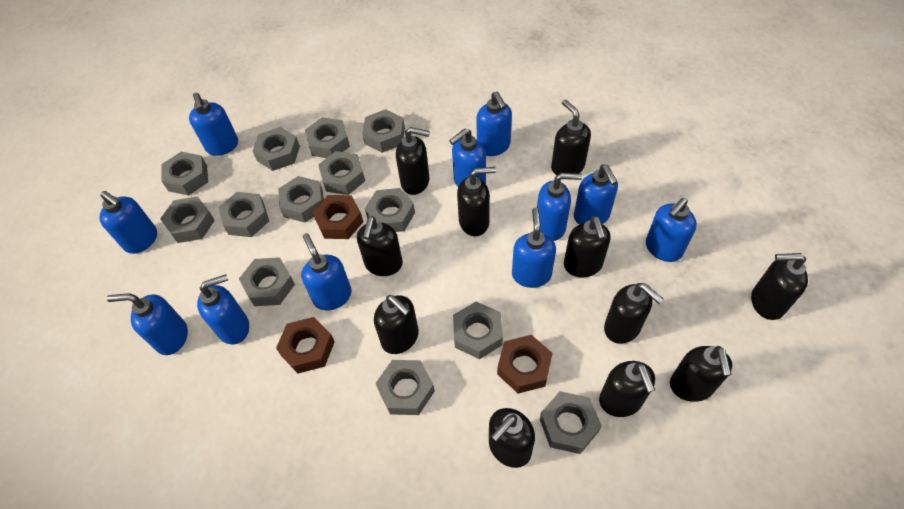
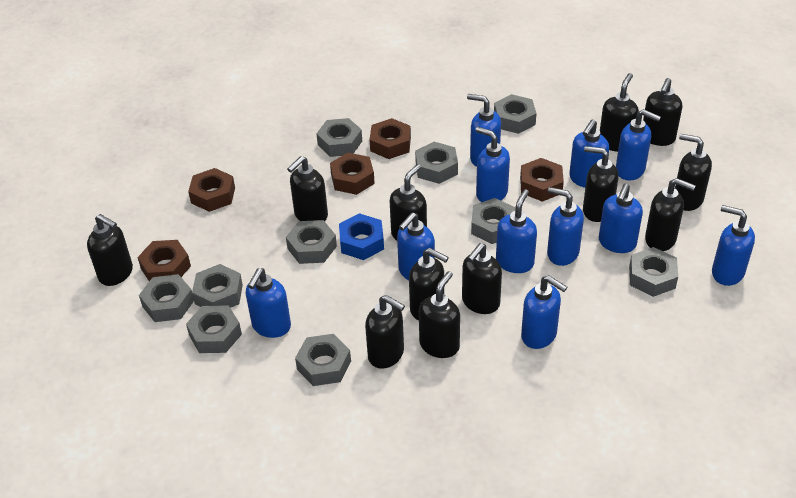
black soap dispenser: 11 -> 12
blue nut: 0 -> 1
brown nut: 3 -> 5
grey nut: 13 -> 10

